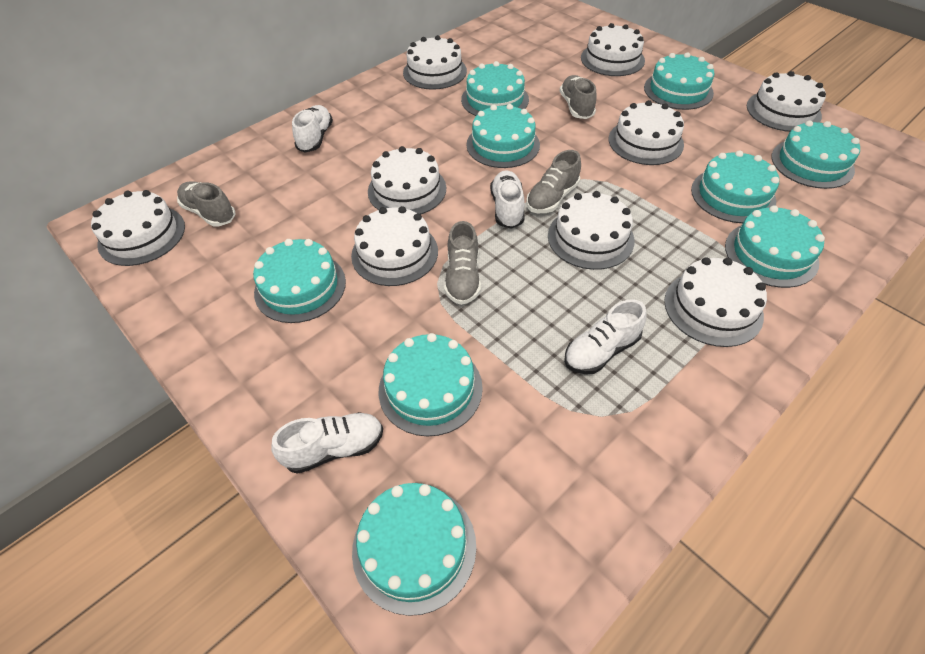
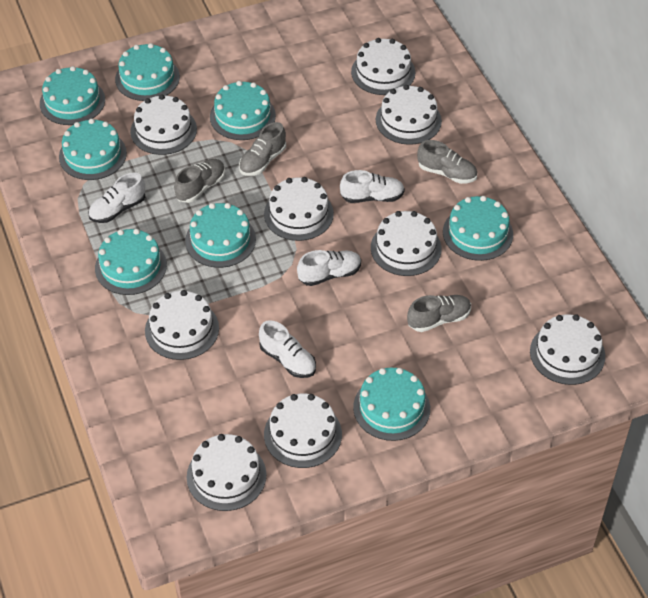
turquoise cake: 9 -> 8

